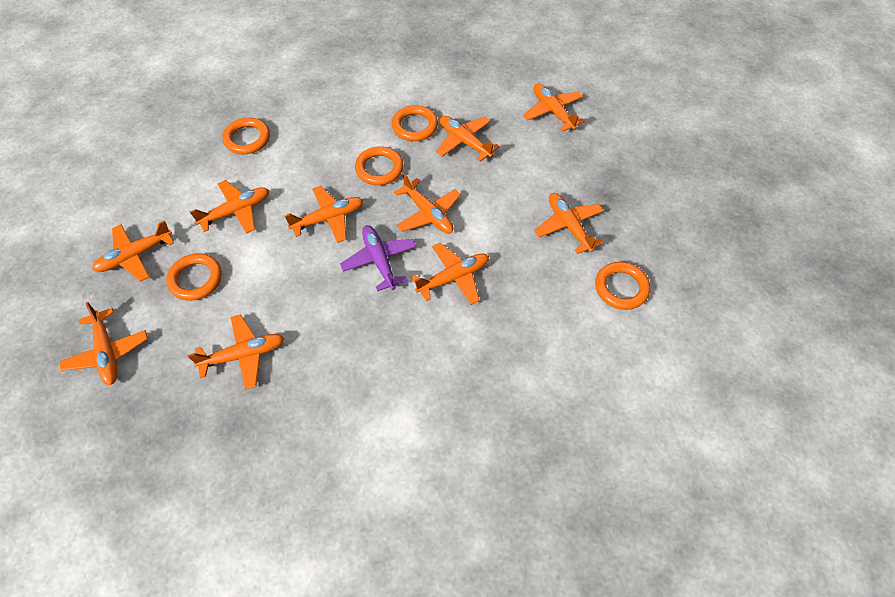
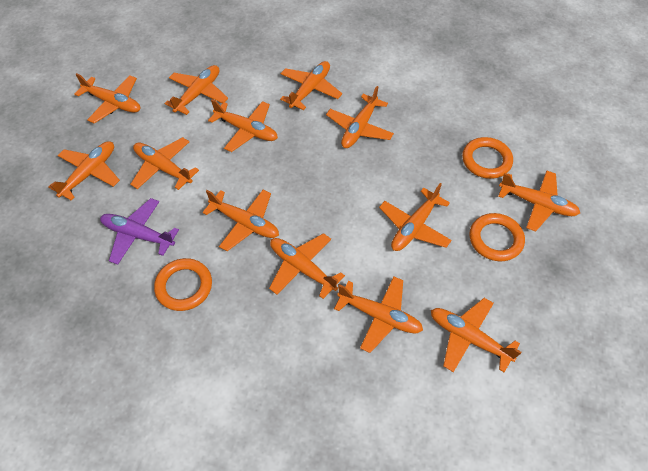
orange plane: 10 -> 13
orange ring: 5 -> 3

